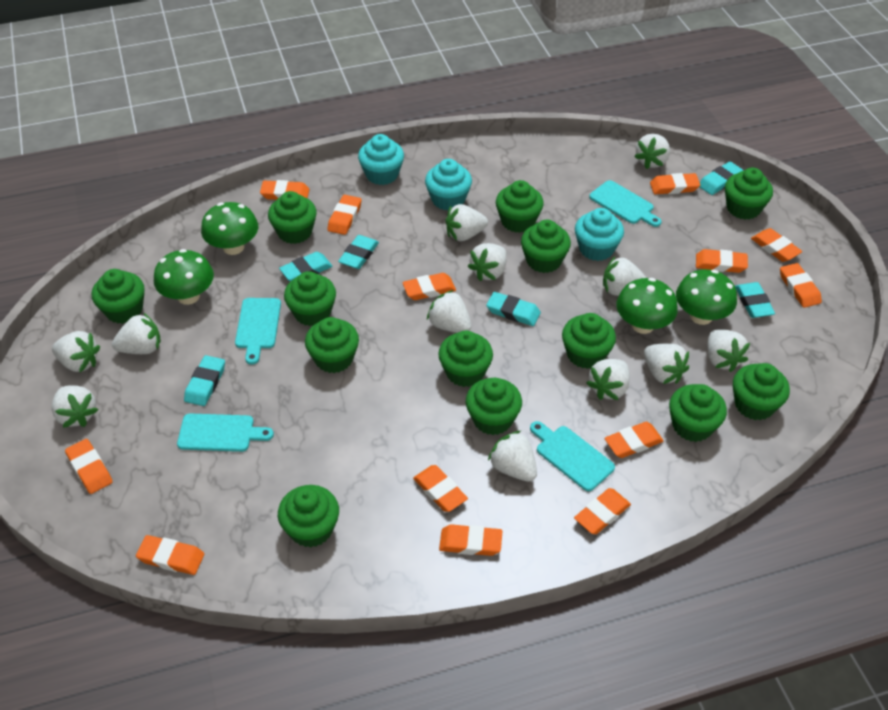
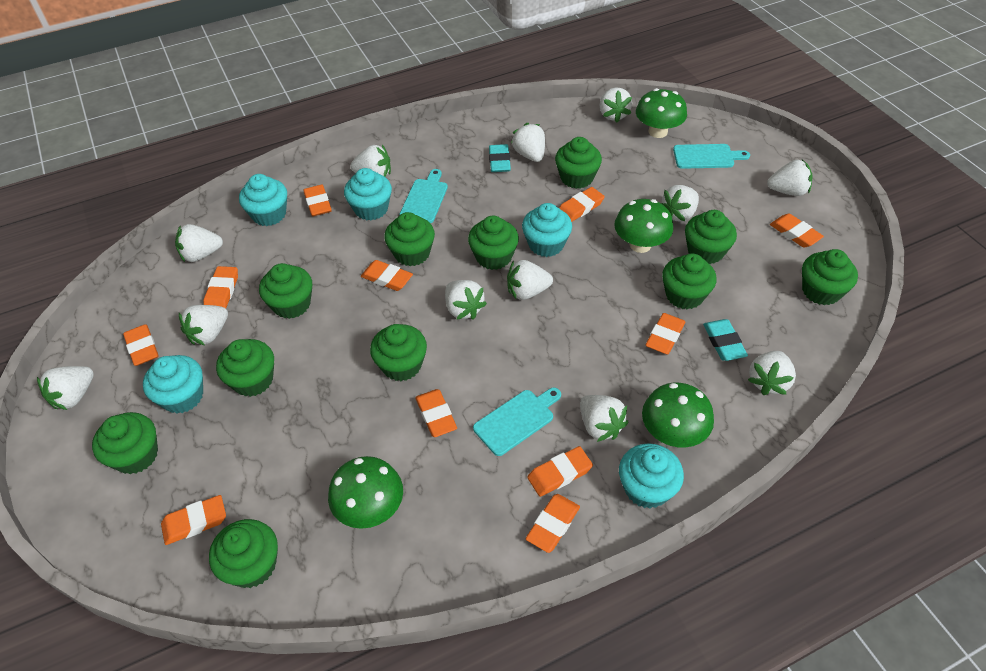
green cupcake: 13 -> 11
orange eraser: 13 -> 11
turquoise cupcake: 3 -> 5
turquoise cutting board: 4 -> 3
turquoise eraser: 6 -> 2

